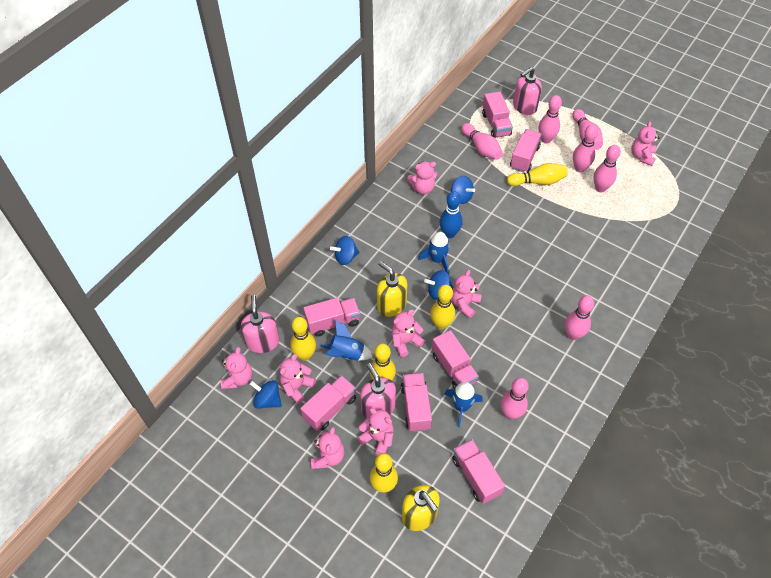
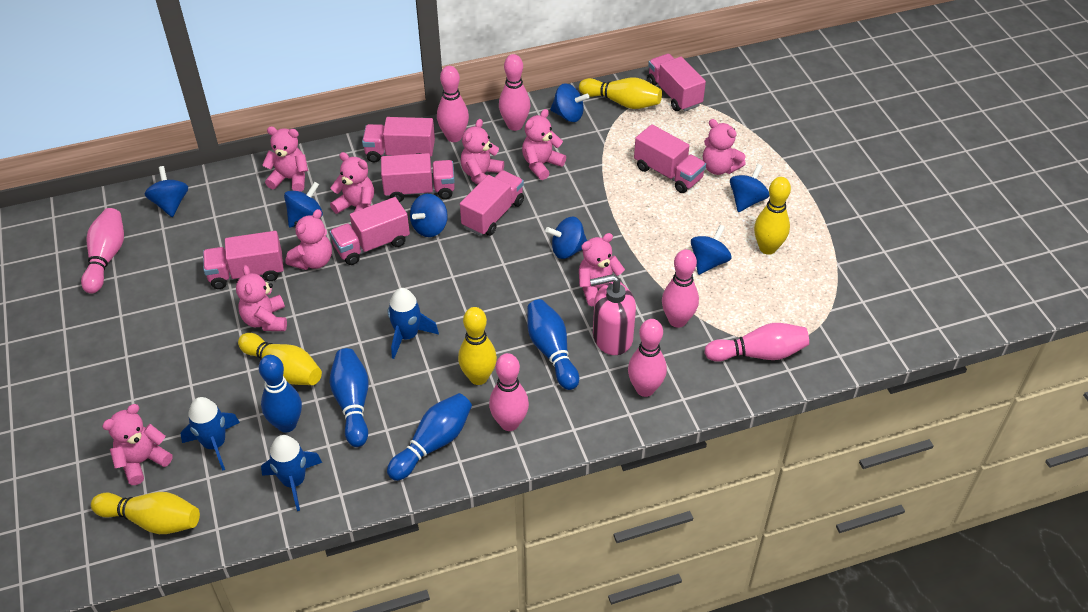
blue bowling pin: 1 -> 4
blue spinning top: 4 -> 7
pink soap dispenser: 3 -> 1
pink teddy bear: 8 -> 9
yellow soap dispenser: 2 -> 0

